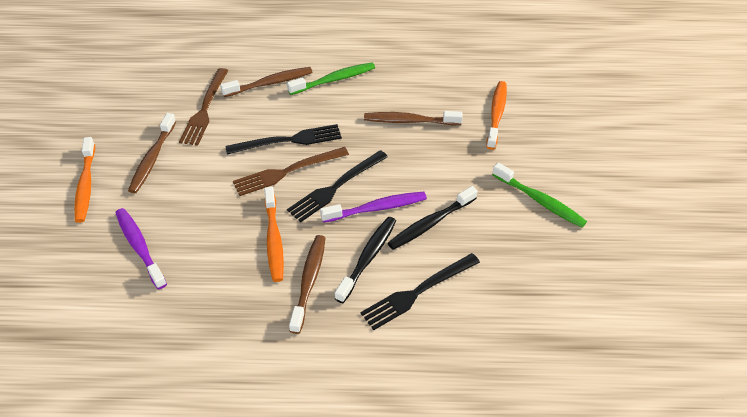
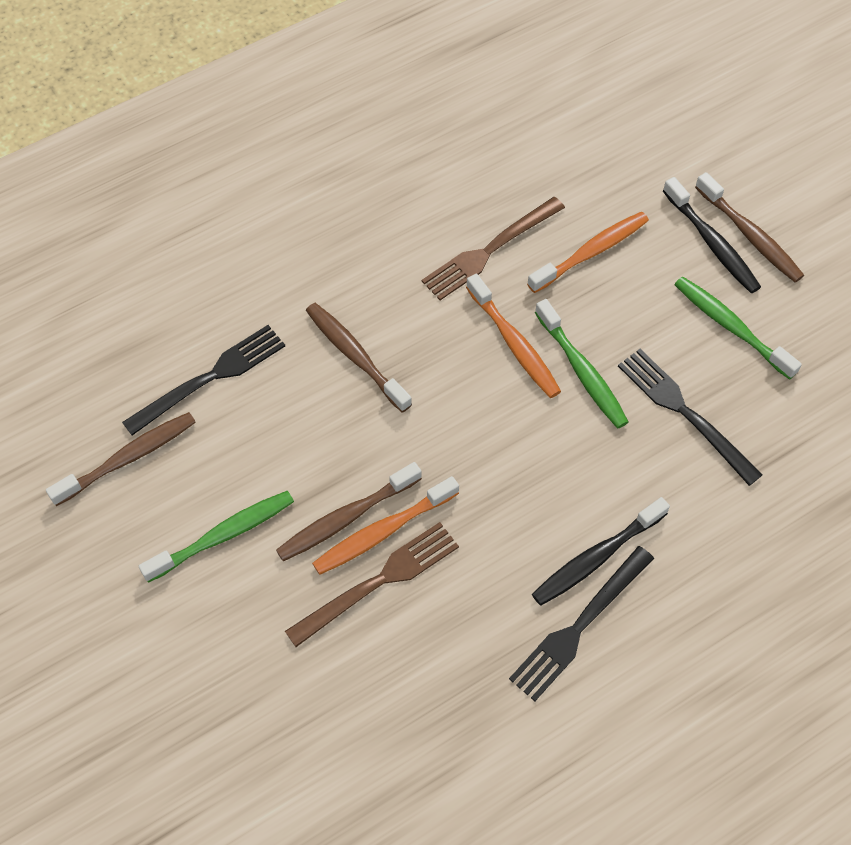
green toothbrush: 2 -> 3
purple toothbrush: 2 -> 0

